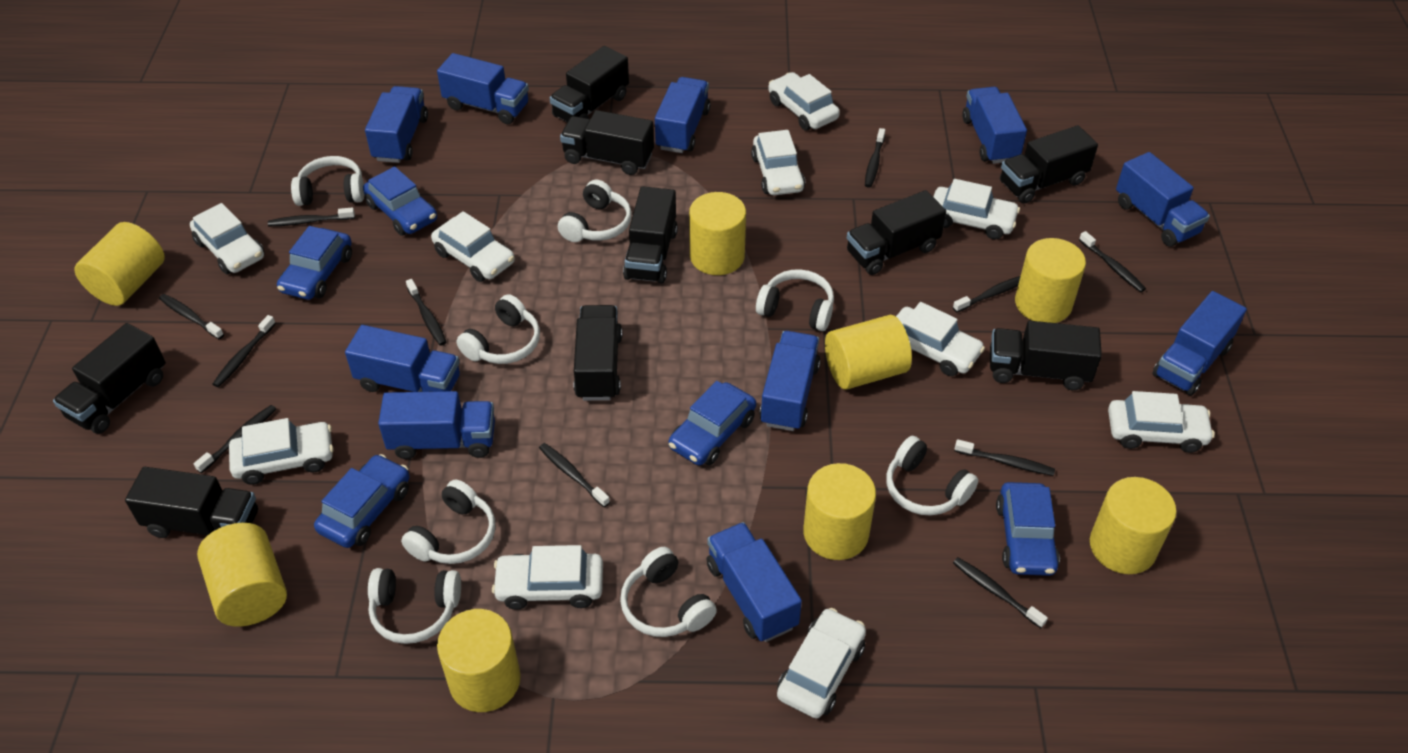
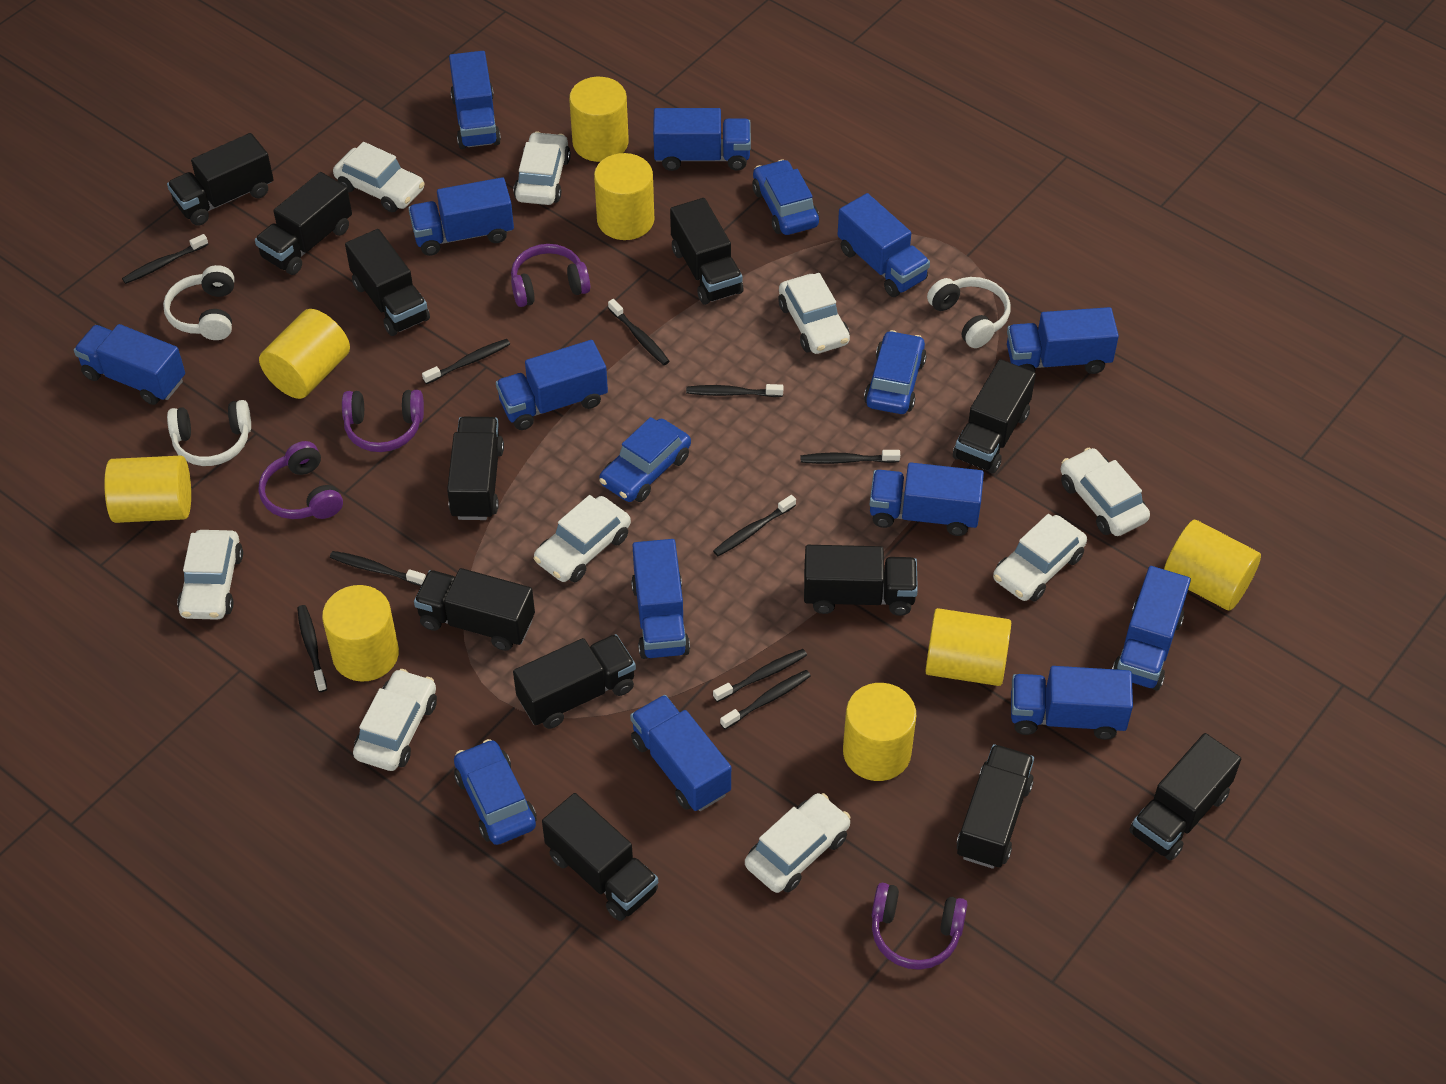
black toothbrush: 11 -> 10
black truck: 9 -> 12
blue car: 5 -> 4
blue truck: 10 -> 12
purple headphones: 0 -> 4
white car: 10 -> 9
white headphones: 8 -> 3

